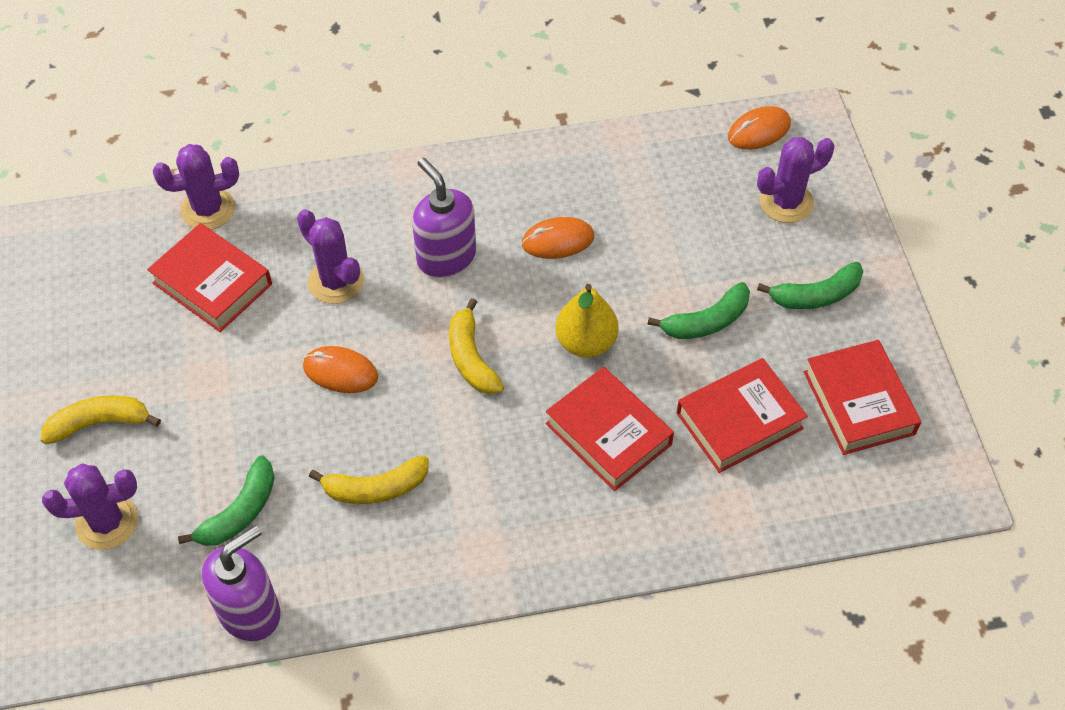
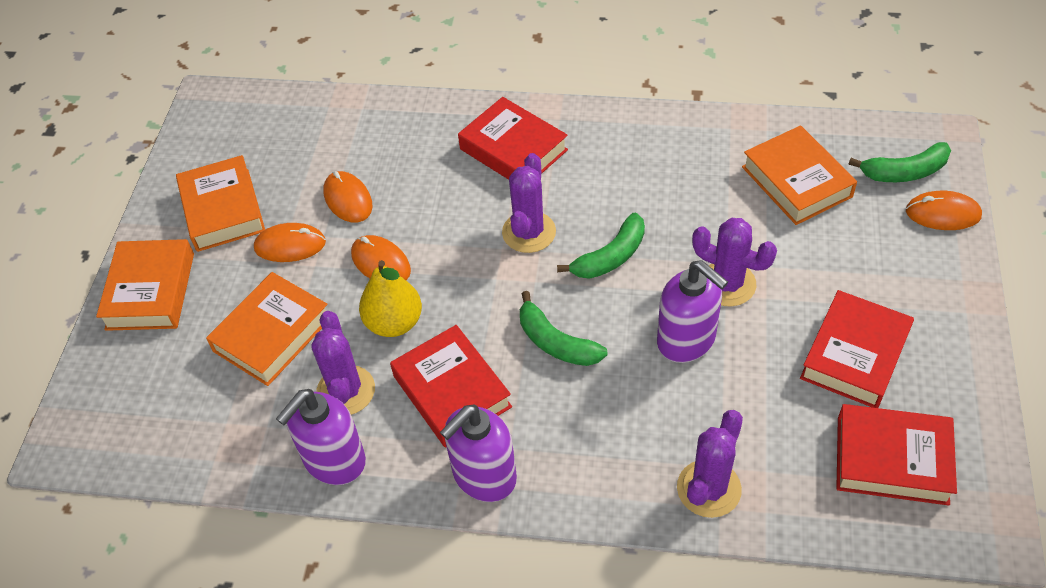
orange book: 0 -> 4
orange mouse: 3 -> 4
purple soap dispenser: 2 -> 3
yellow banana: 3 -> 0

